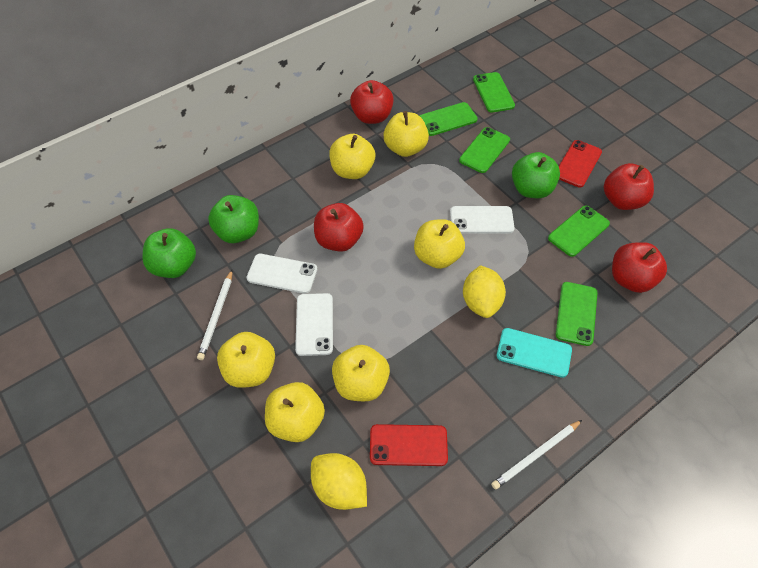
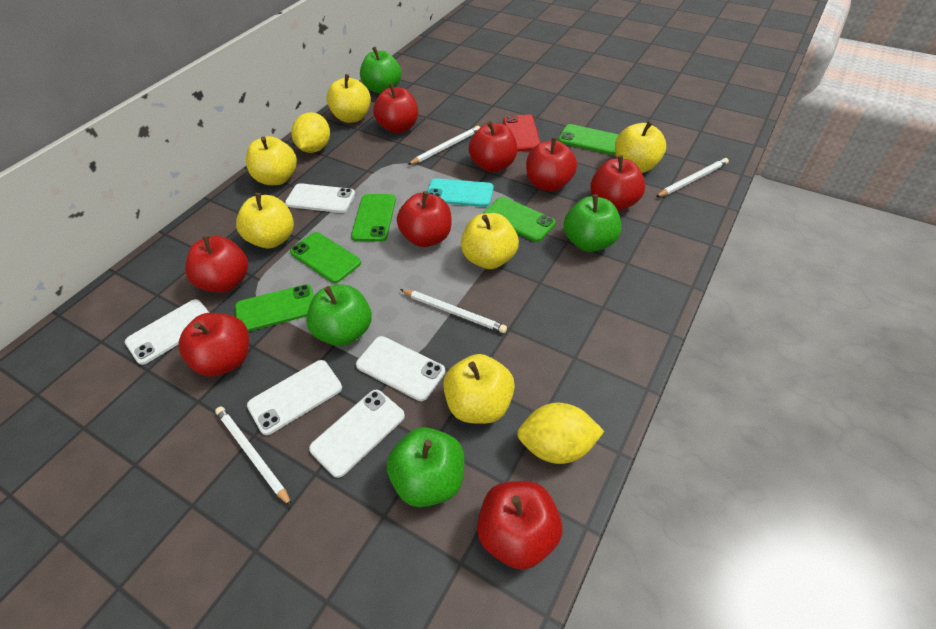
green apple: 3 -> 4
red apple: 4 -> 8
red phone: 2 -> 1
white pencil: 2 -> 4
white phone: 3 -> 5

